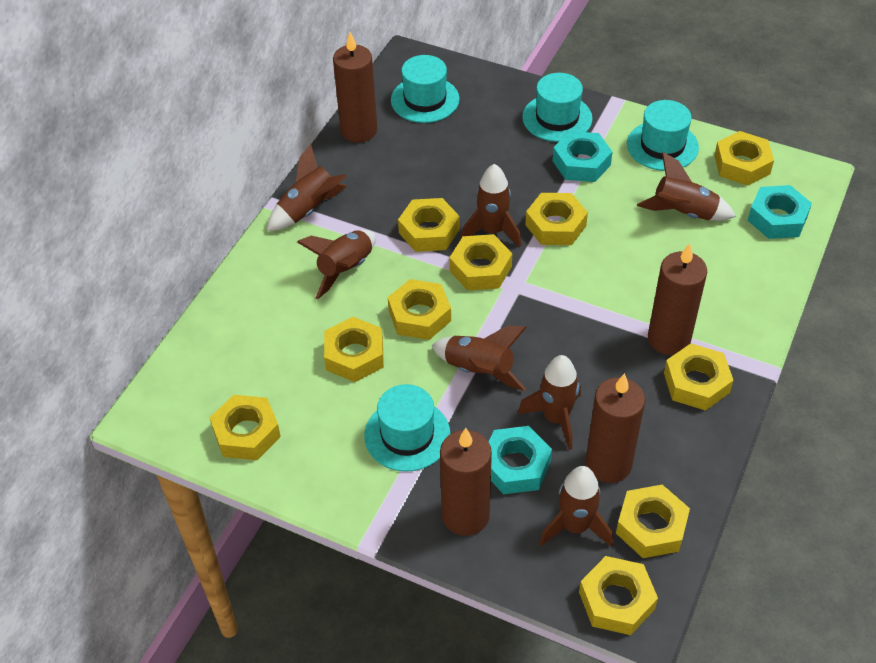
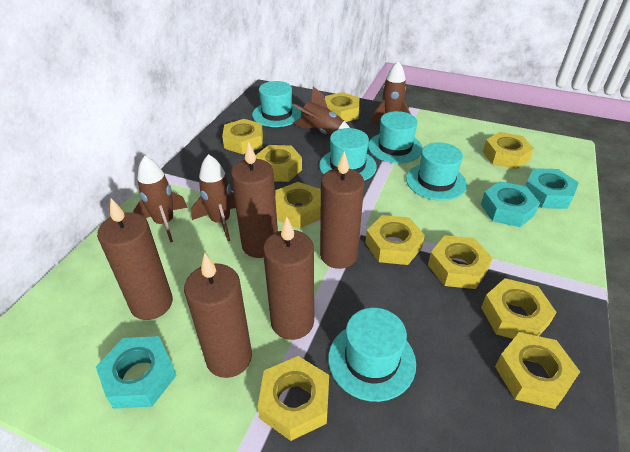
brown candle: 4 -> 5
brown rocket: 7 -> 4
turquoise hat: 4 -> 5

